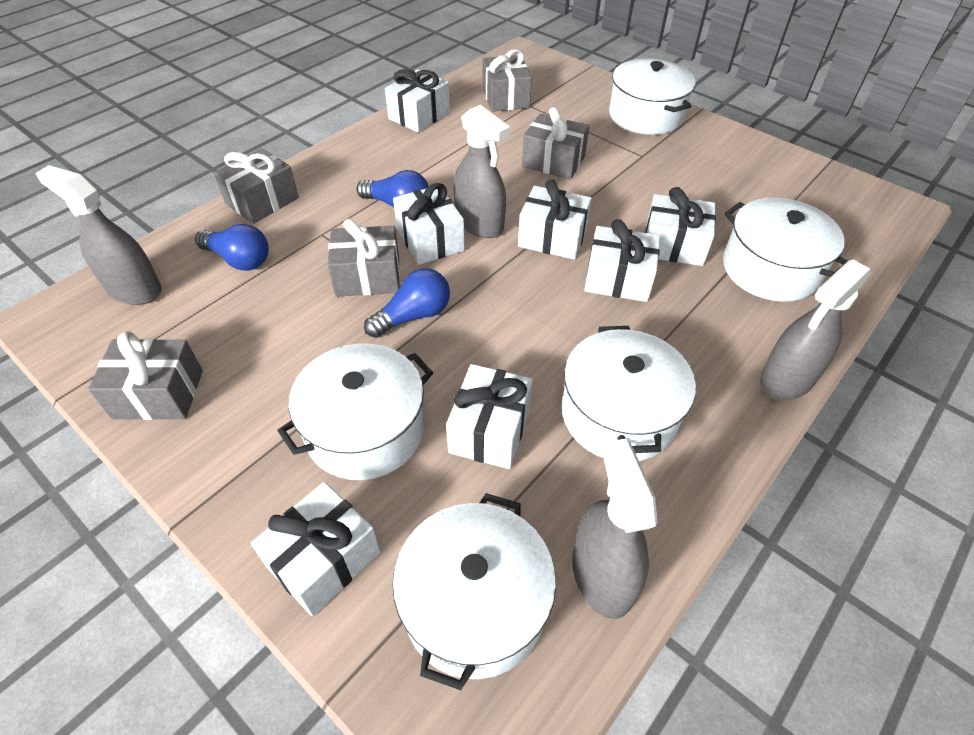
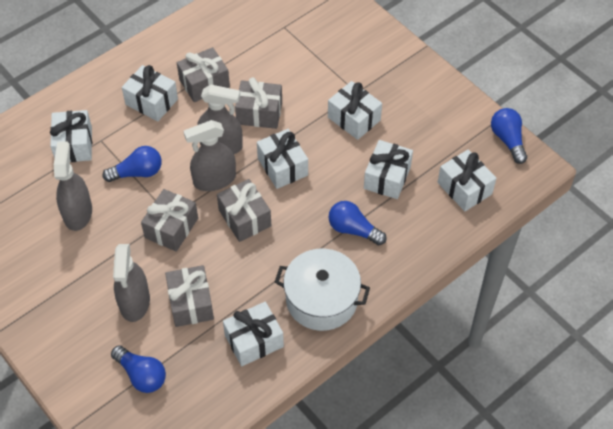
blue light bulb: 3 -> 4
white pot: 5 -> 1

